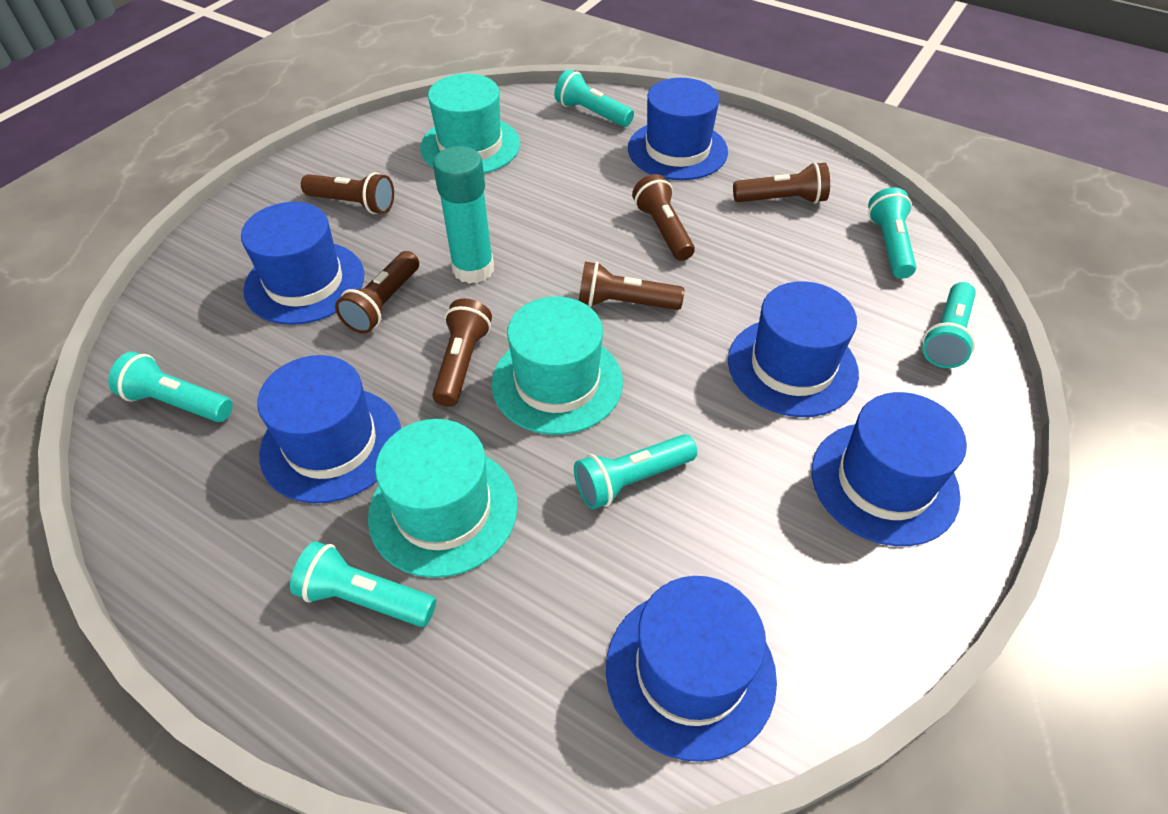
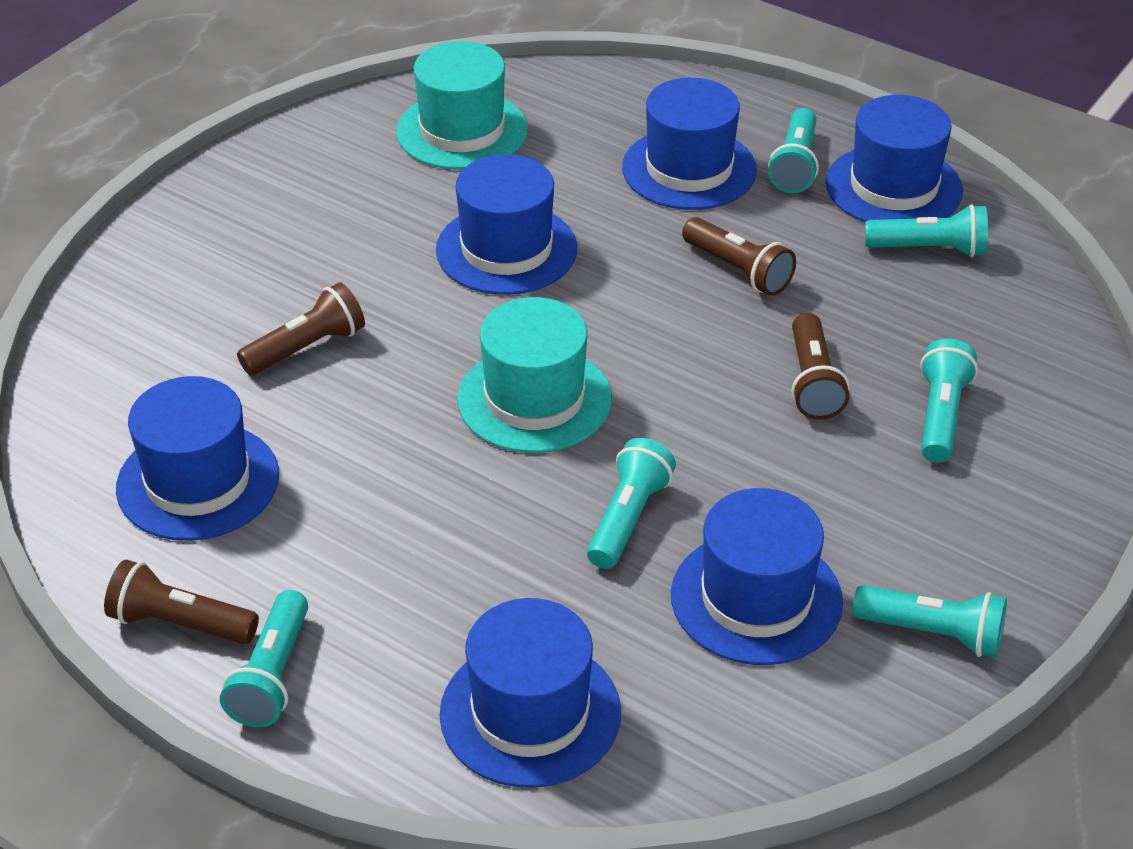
brown flashlight: 6 -> 4
turquoise glue stick: 1 -> 0
turquoise hat: 3 -> 2

